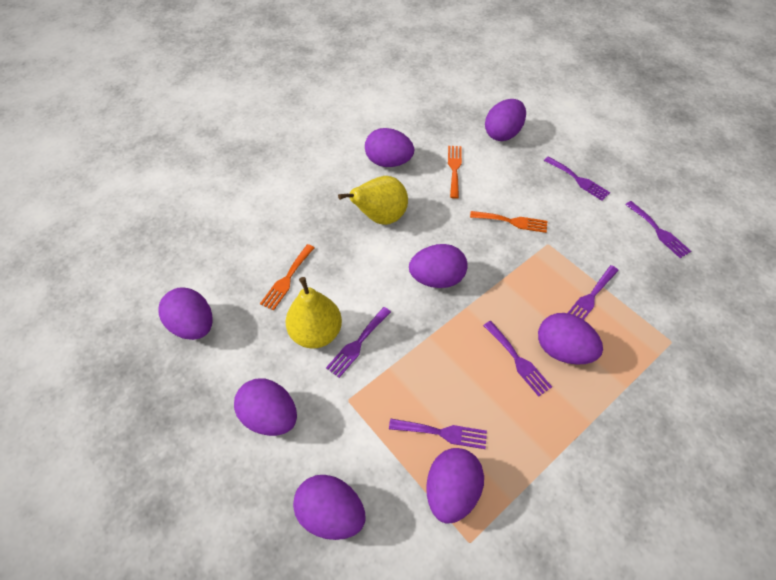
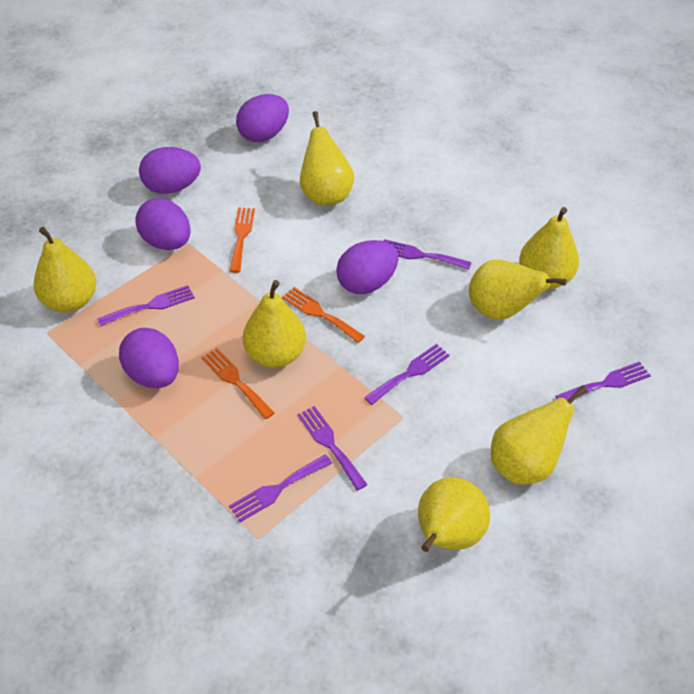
purple egg: 8 -> 5
yellow pear: 2 -> 7

